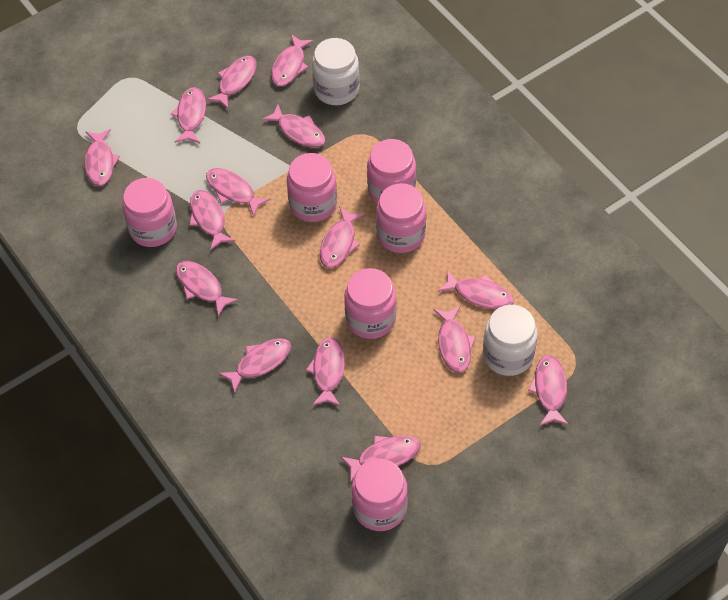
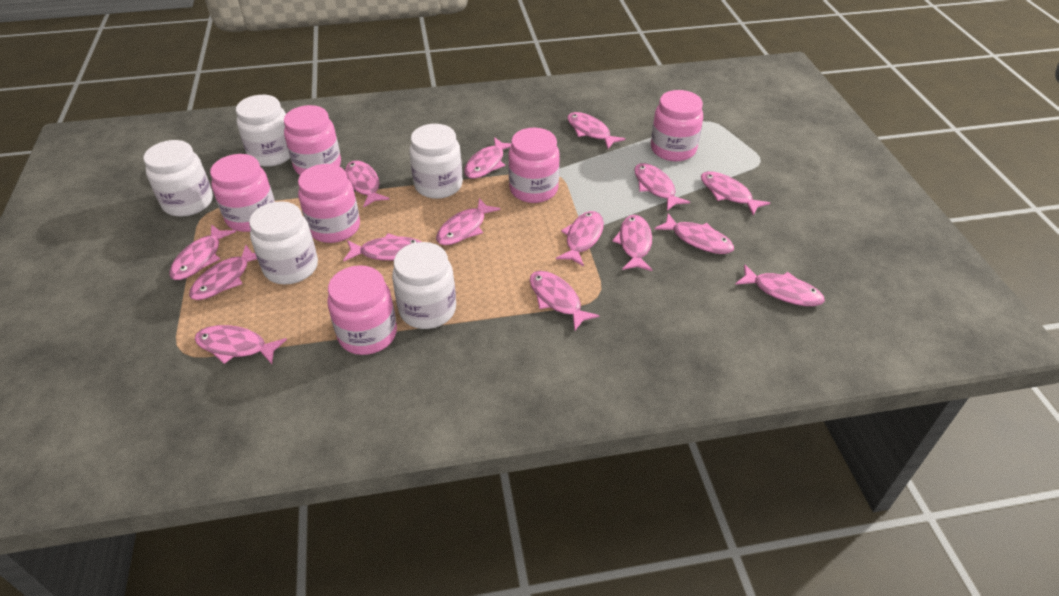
white jar: 2 -> 5

